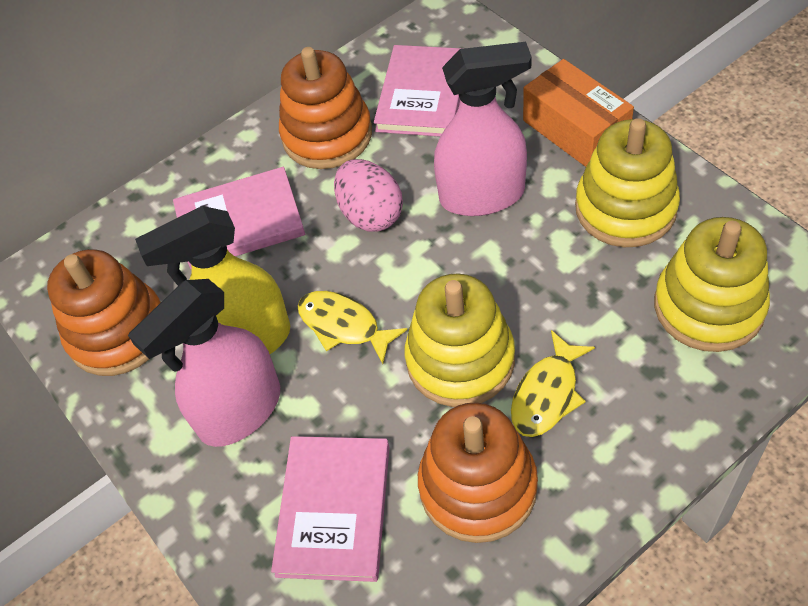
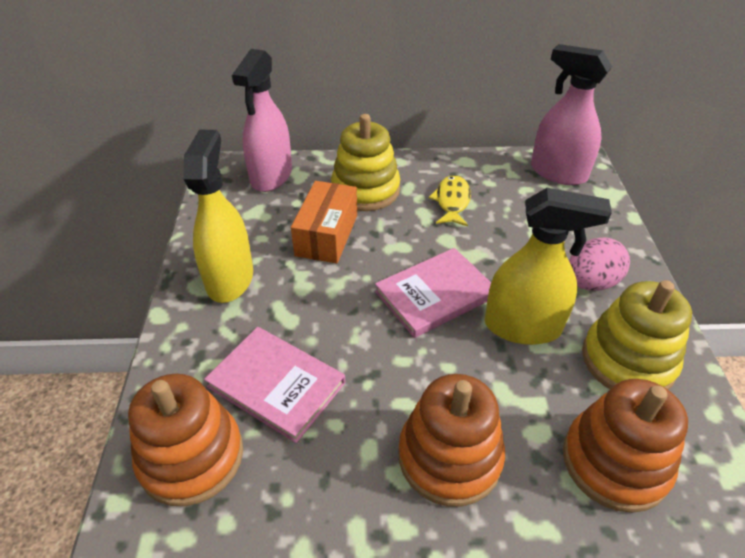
pink book: 3 -> 2
yellow fish: 2 -> 1
yellow spray bottle: 1 -> 2
yellow stacking toy: 3 -> 2

